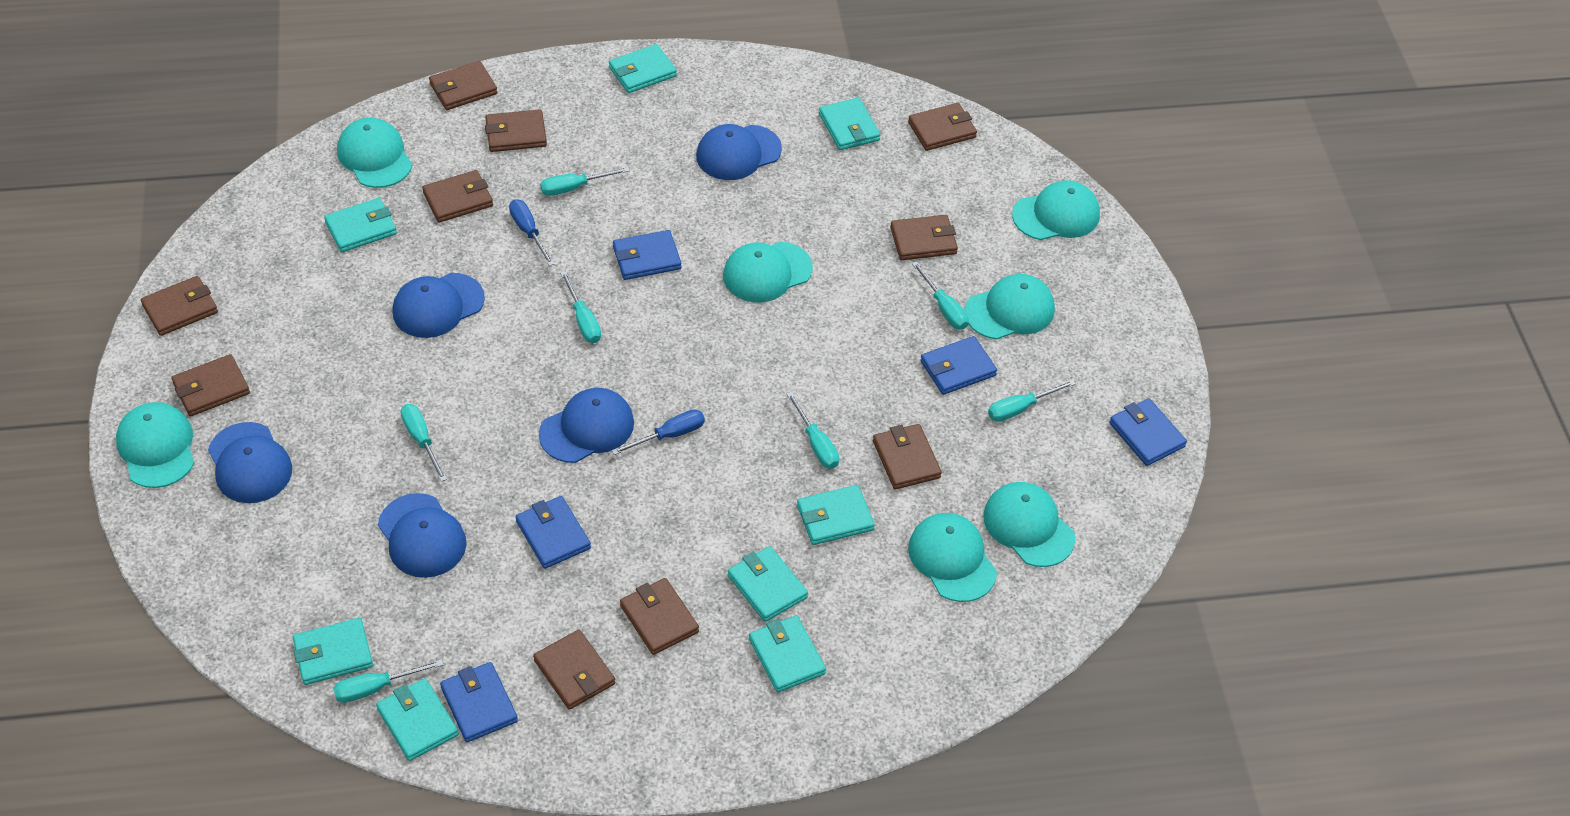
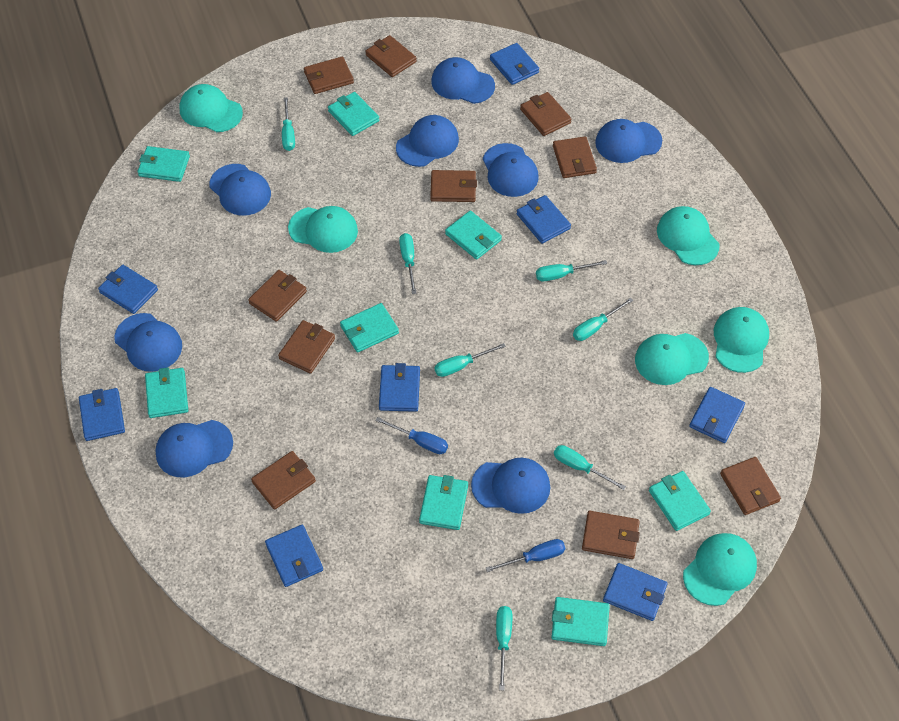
blue cap: 5 -> 8
blue wallet: 5 -> 8
turquoise cap: 7 -> 6

